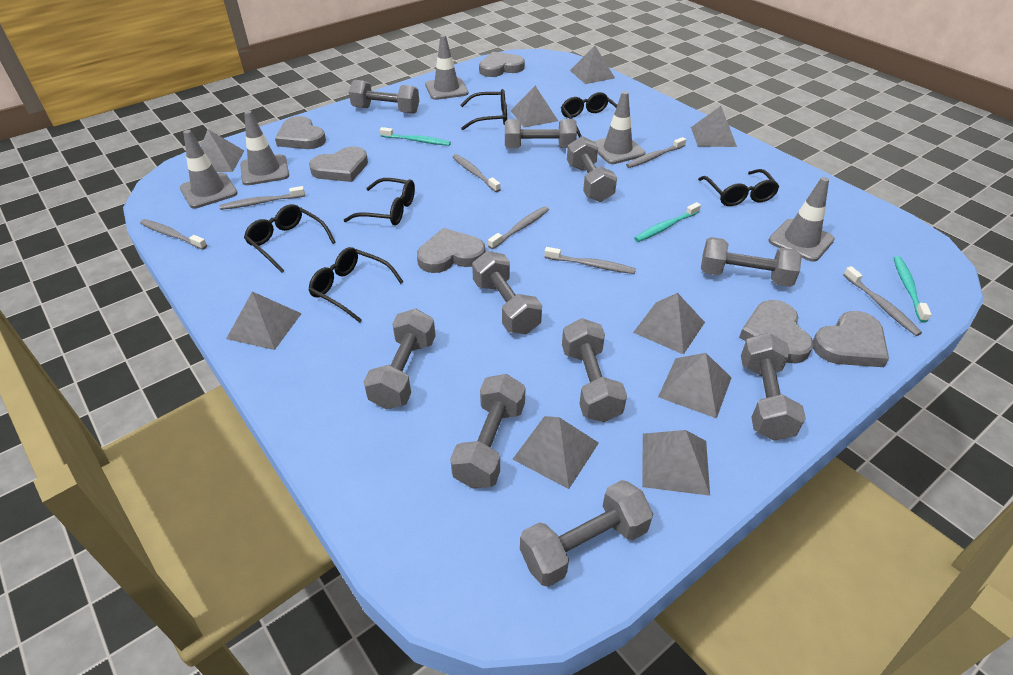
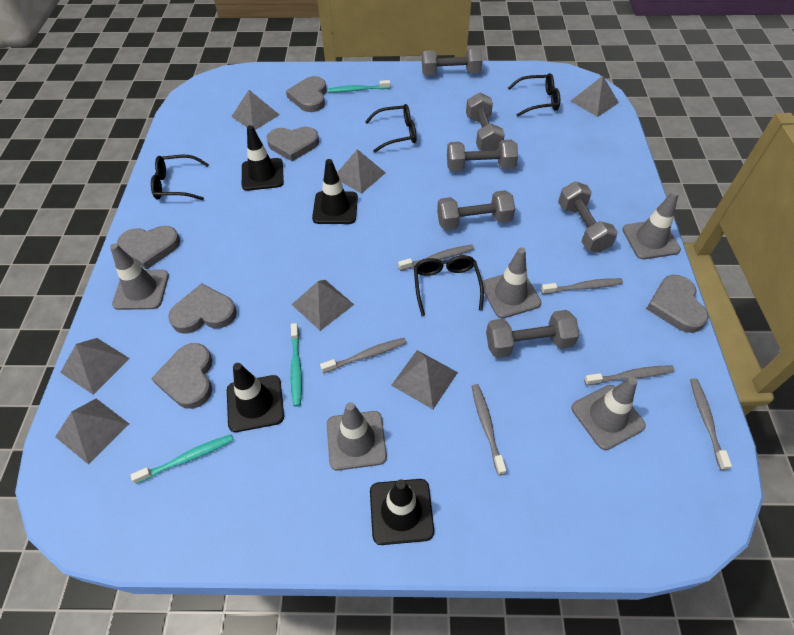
black glasses: 6 -> 4
black traffic cone: 0 -> 4
grey dumbbell: 10 -> 6
grey pyramid: 9 -> 7
grey toothbrush: 7 -> 6

